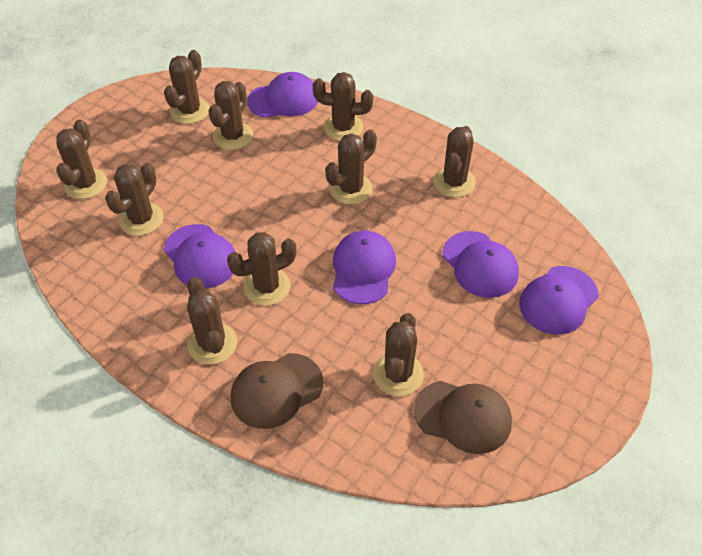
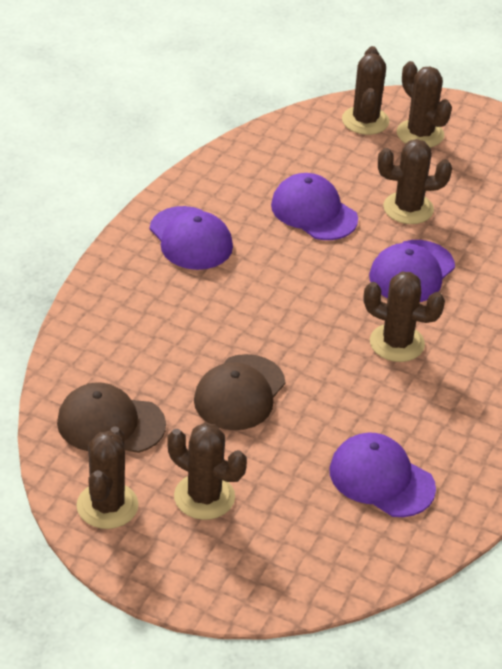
brown cactus: 10 -> 6
purple cap: 5 -> 4

